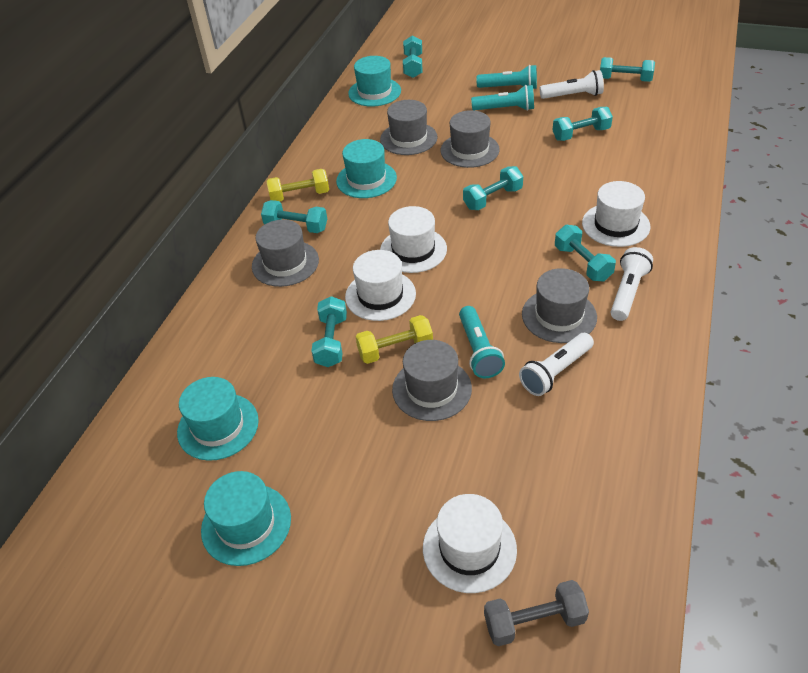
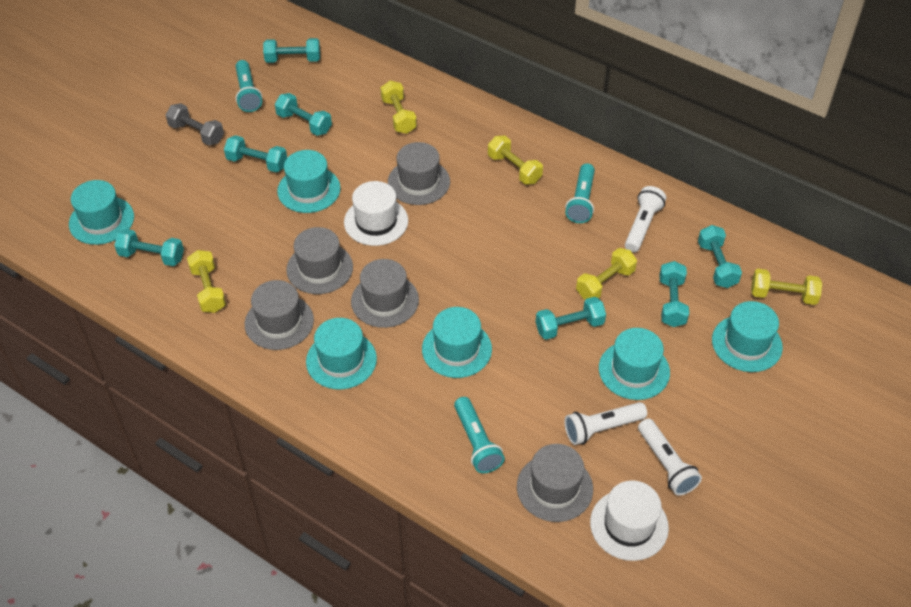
turquoise hat: 4 -> 6
white hat: 4 -> 2
yellow dumbbell: 2 -> 5

